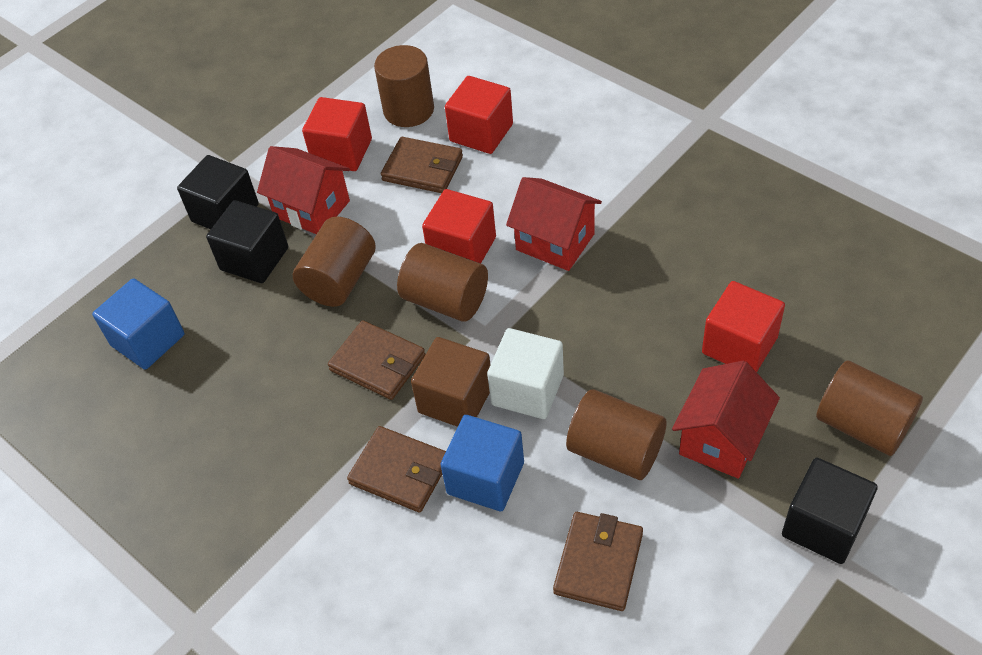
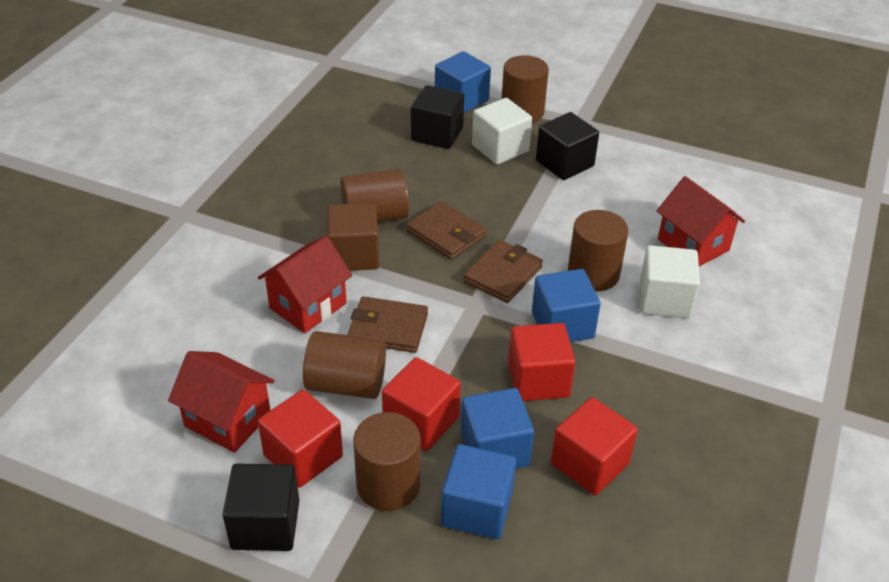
blue cube: 2 -> 4
brown wallet: 4 -> 3
white cube: 1 -> 2

